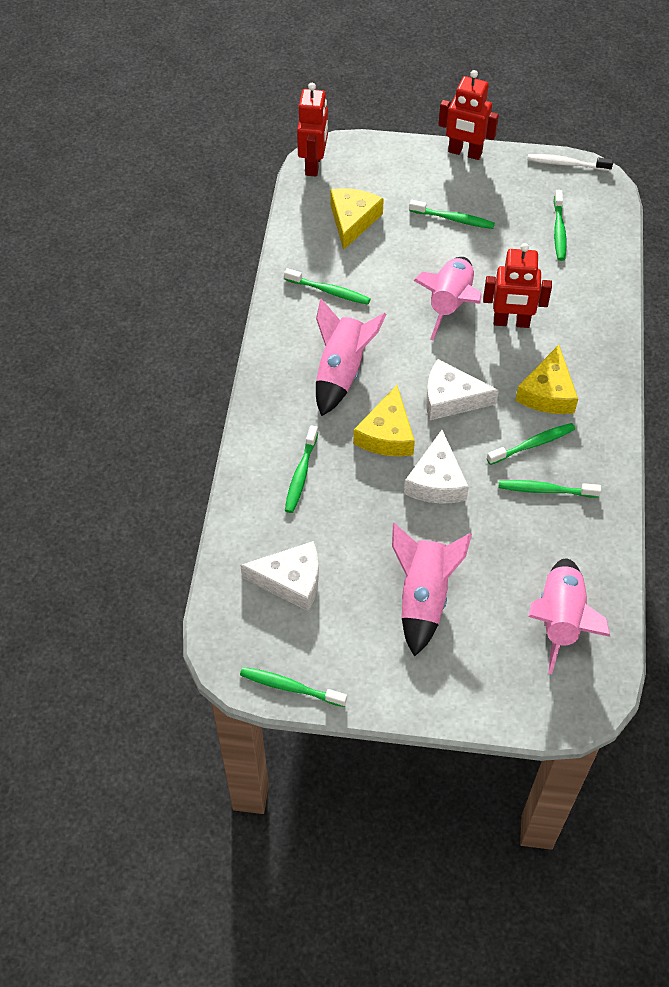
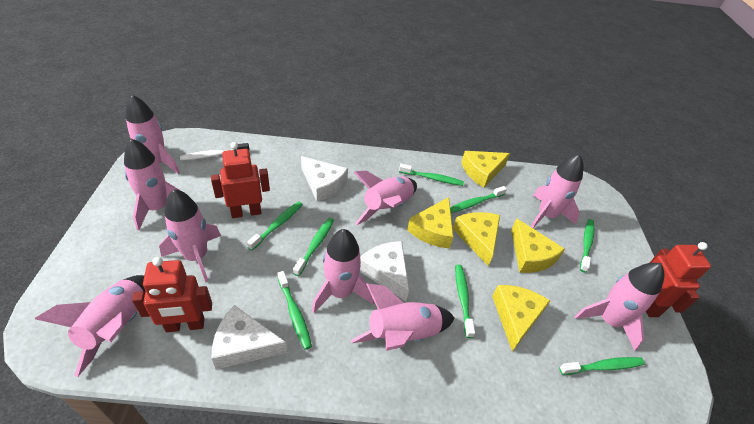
green toothbrush: 7 -> 8
pink rocket: 4 -> 9
yellow cheese: 3 -> 5

